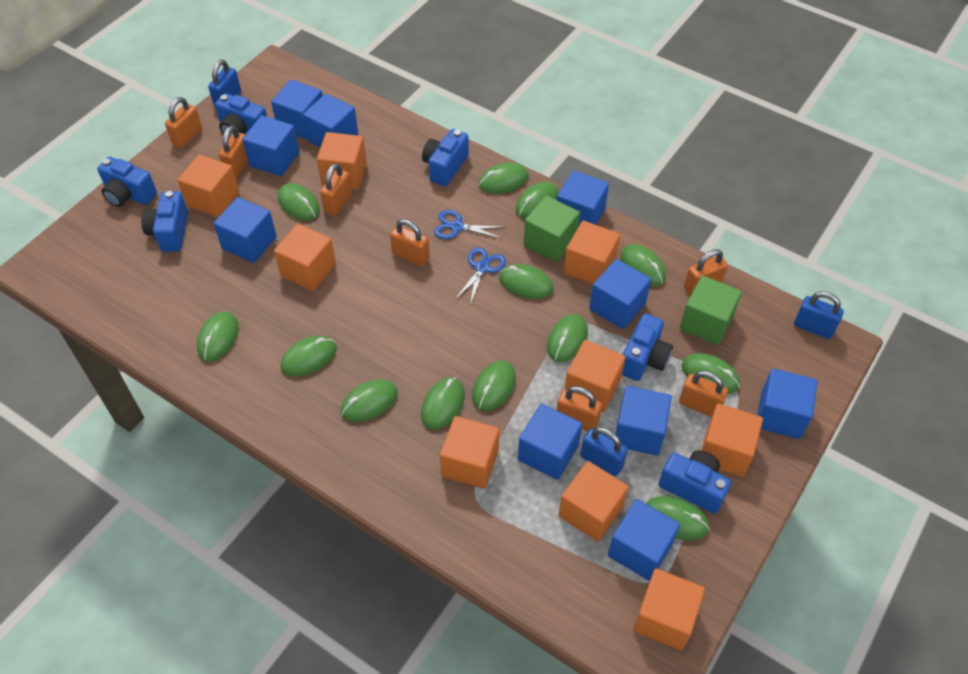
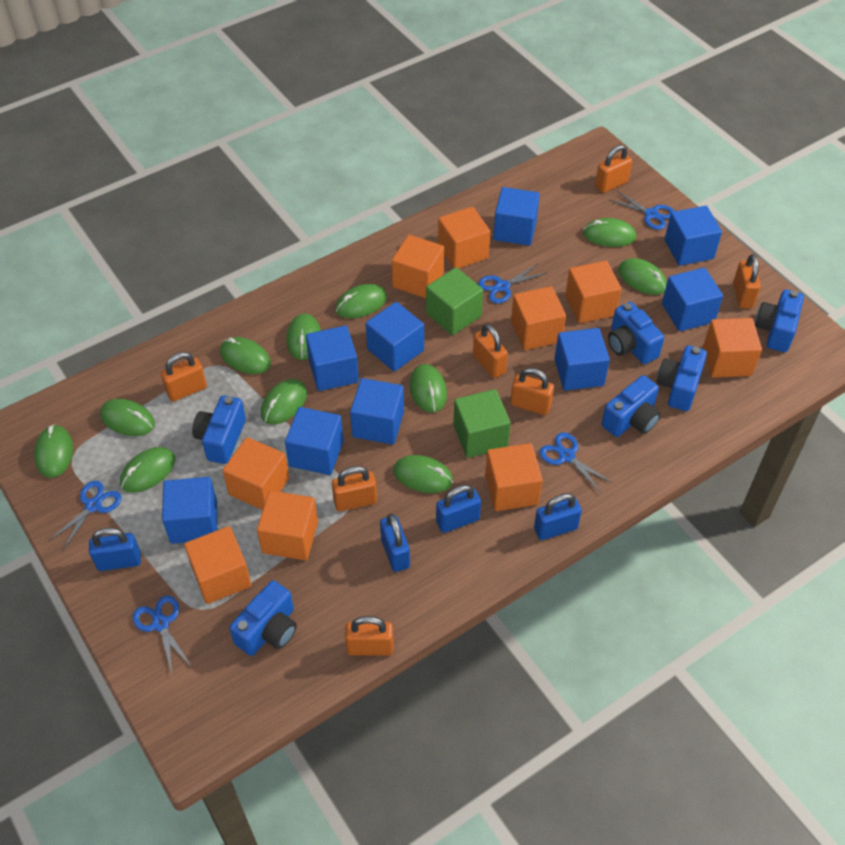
blue cube: 10 -> 9
blue padlock: 3 -> 4
blue scissors: 2 -> 5
green mouse: 13 -> 11

